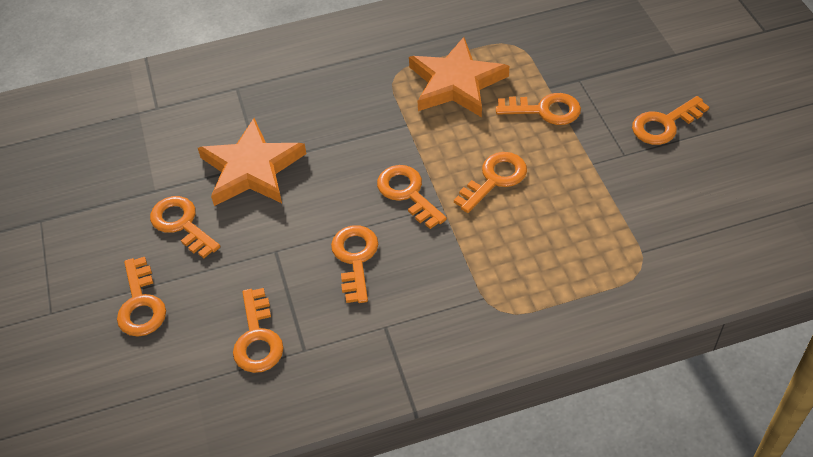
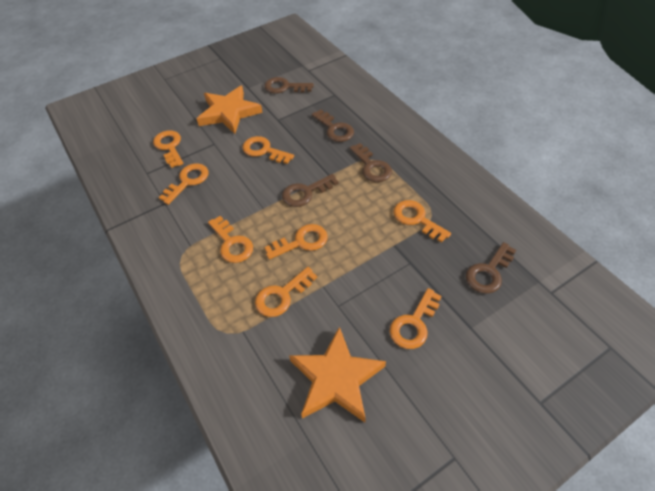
brown key: 0 -> 5

